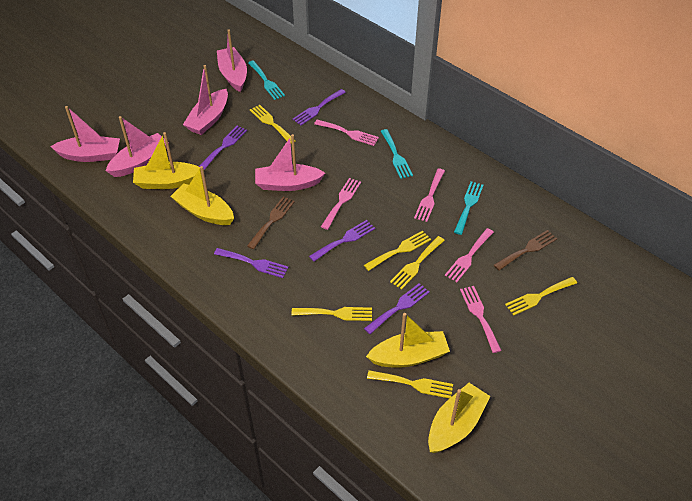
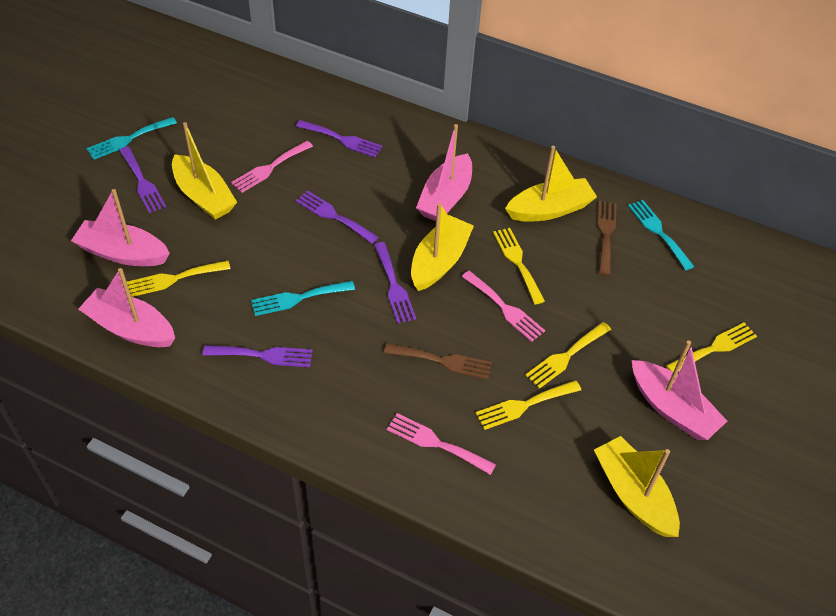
pink boat: 5 -> 4
pink fork: 5 -> 3
yellow fork: 6 -> 5

